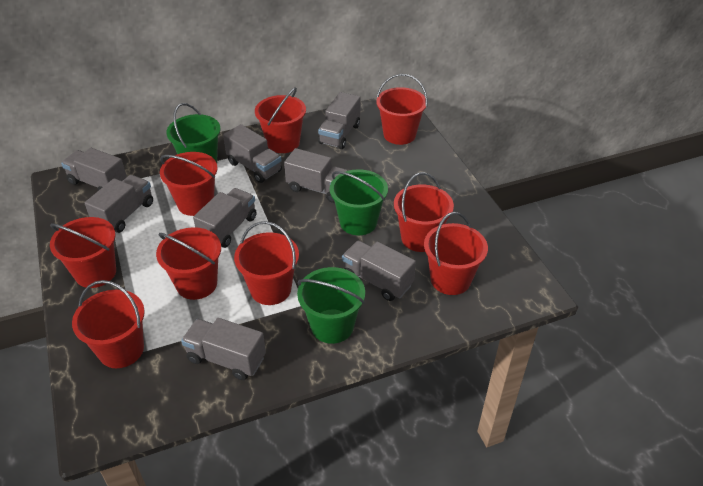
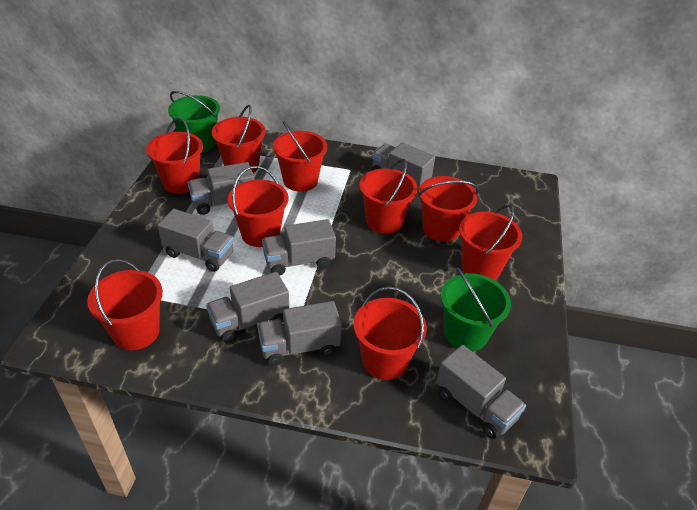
green bucket: 3 -> 2
grey truck: 8 -> 7

